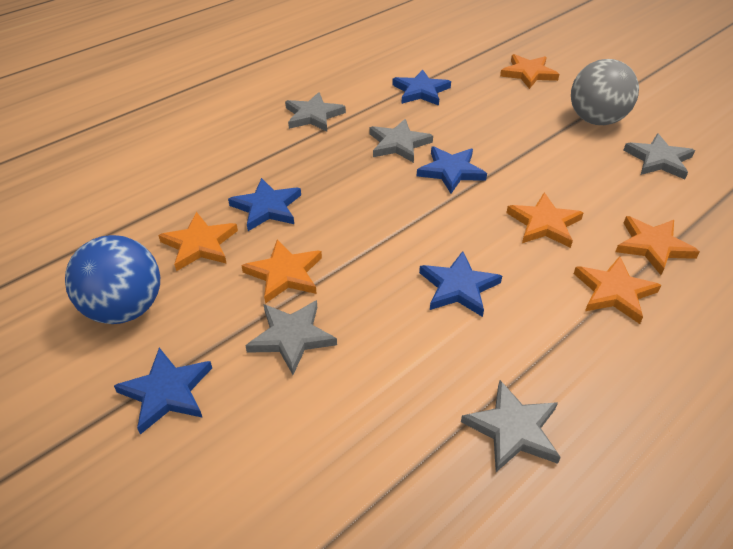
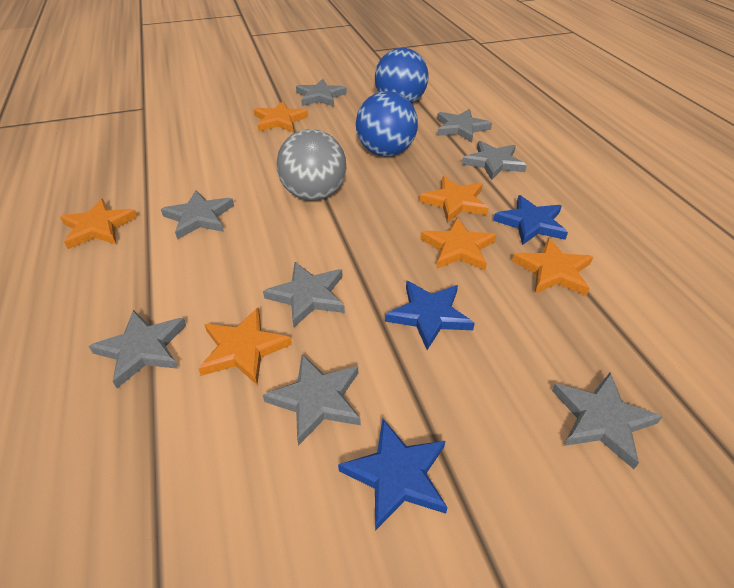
blue ball: 1 -> 2
blue star: 5 -> 3
grey star: 5 -> 8

